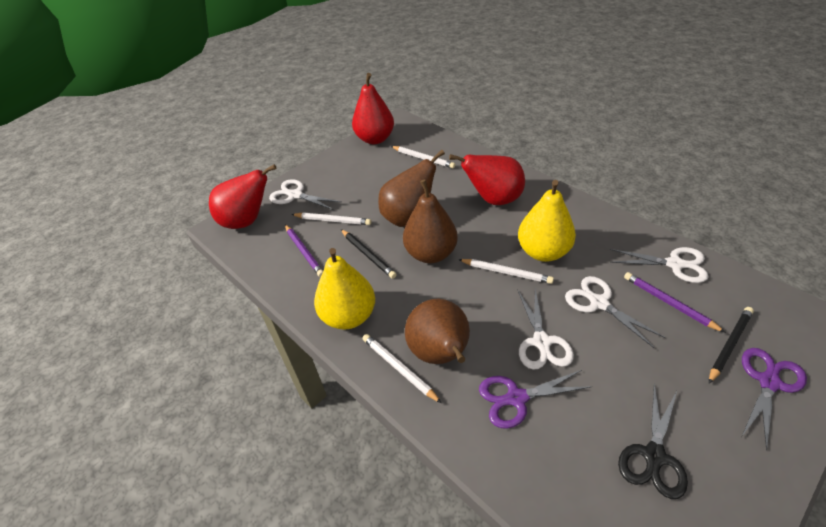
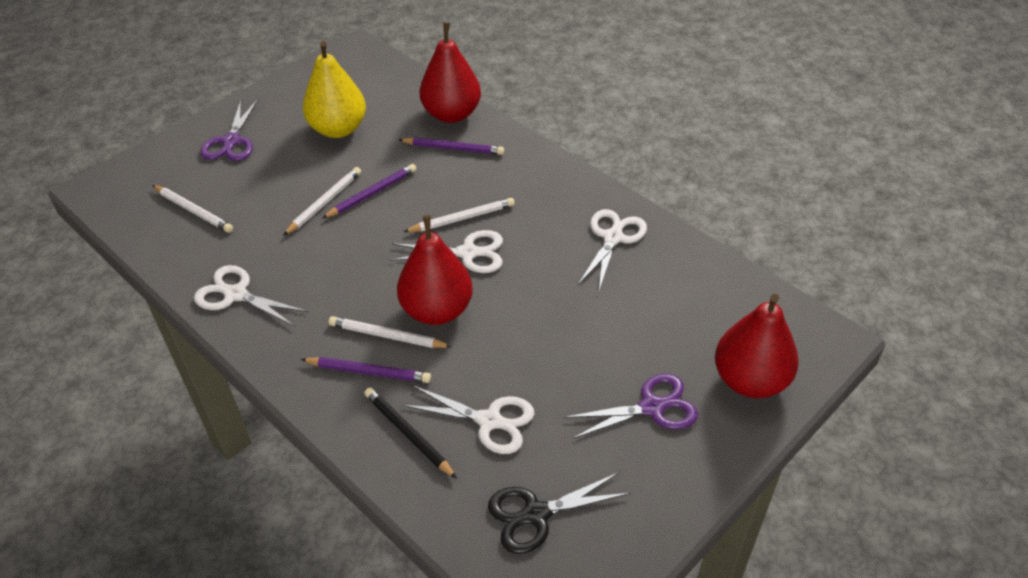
black pencil: 2 -> 1
brown pear: 3 -> 0
purple pencil: 2 -> 3
yellow pear: 2 -> 1

